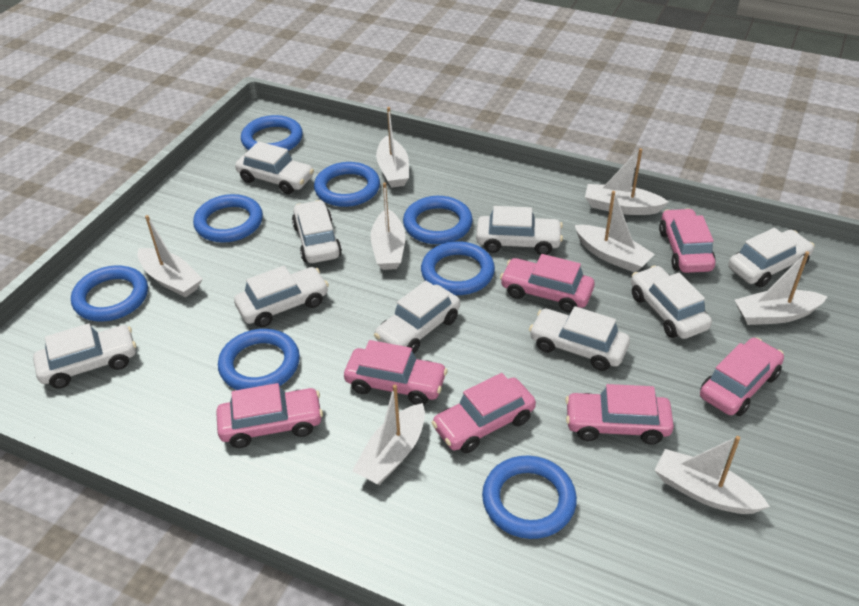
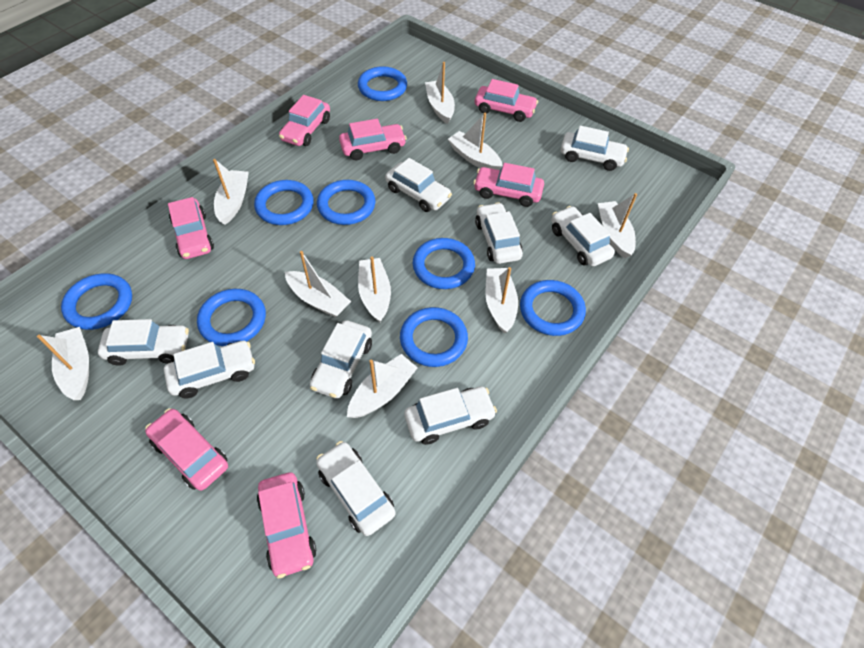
white boat: 8 -> 9

